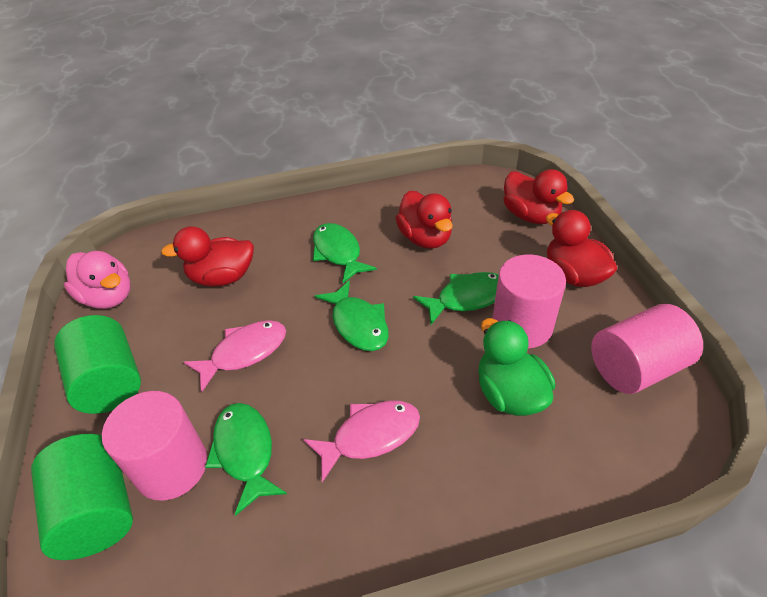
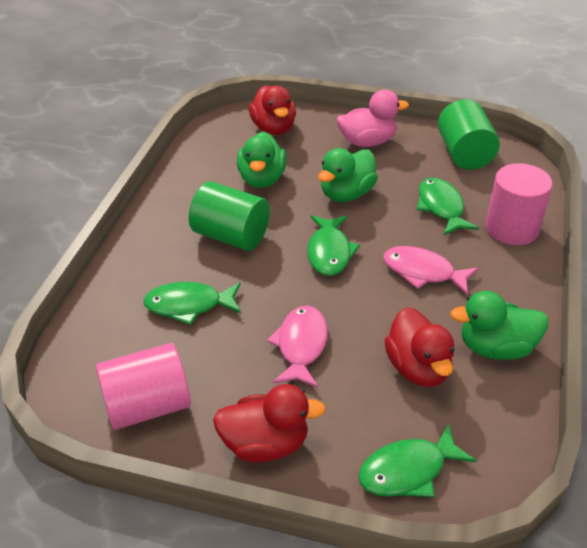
green duck: 1 -> 3
pink cylinder: 3 -> 2
red duck: 4 -> 3

